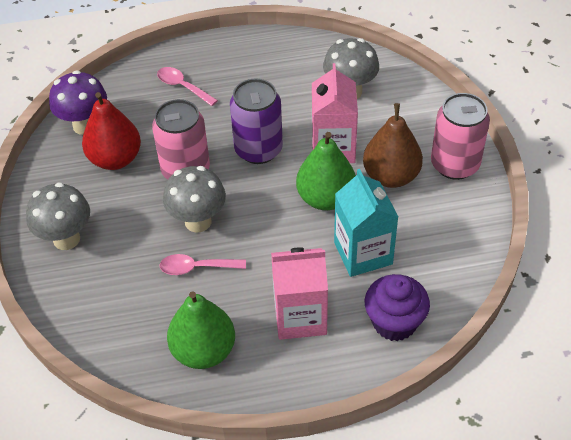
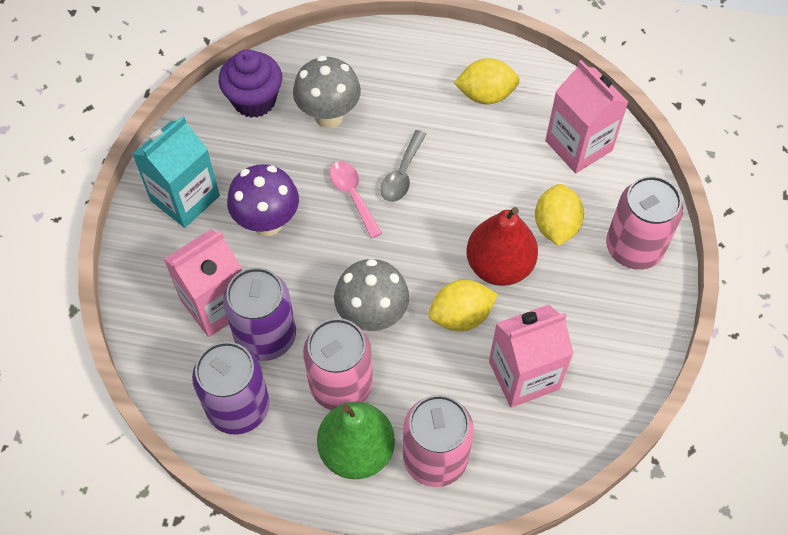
brown pear: 1 -> 0
green pear: 2 -> 1
grey mushroom: 3 -> 2
grey spoon: 0 -> 1
pink can: 2 -> 3
pink carton: 2 -> 3
pink spoon: 2 -> 1
purple can: 1 -> 2
yellow lemon: 0 -> 3

